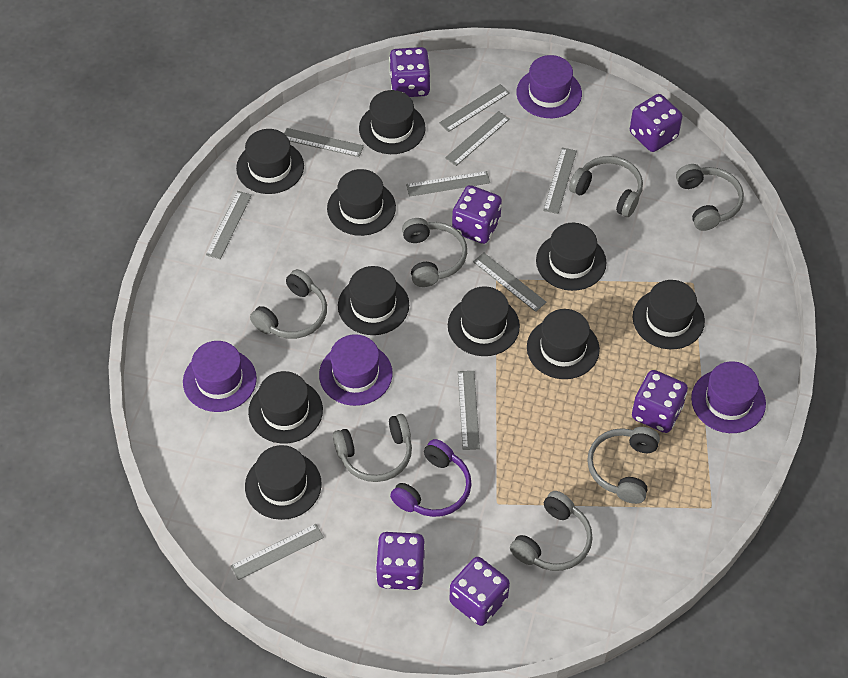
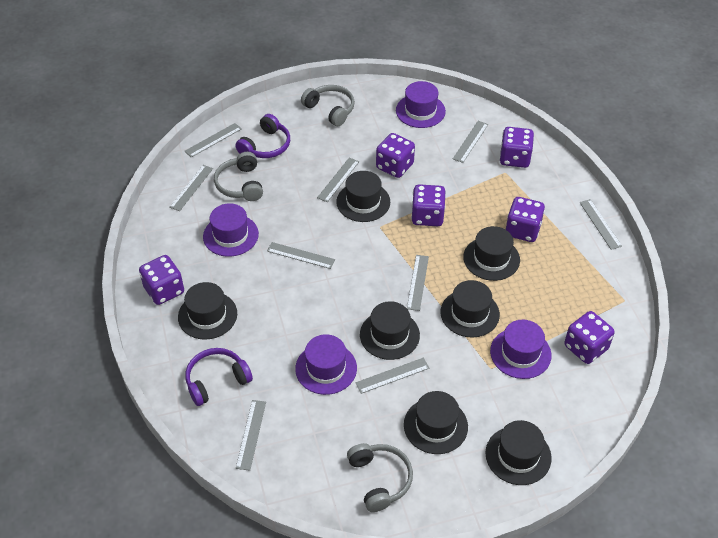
black hat: 10 -> 7
grey headphones: 7 -> 3
purple headphones: 1 -> 2

